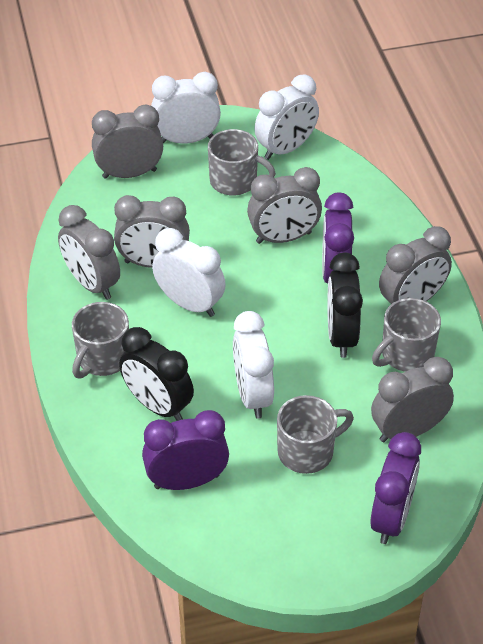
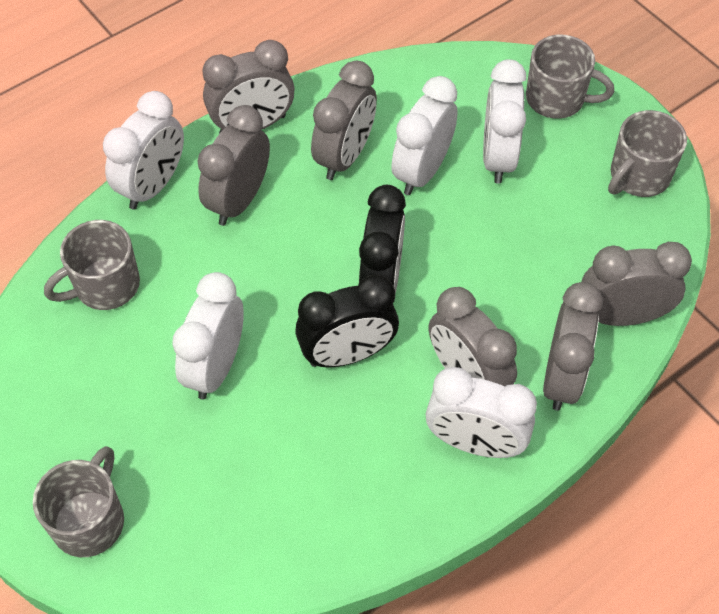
purple clock: 3 -> 0
white clock: 4 -> 5

